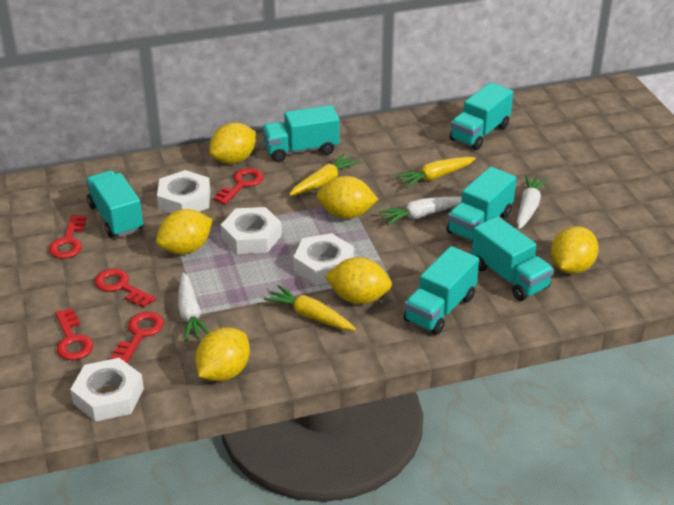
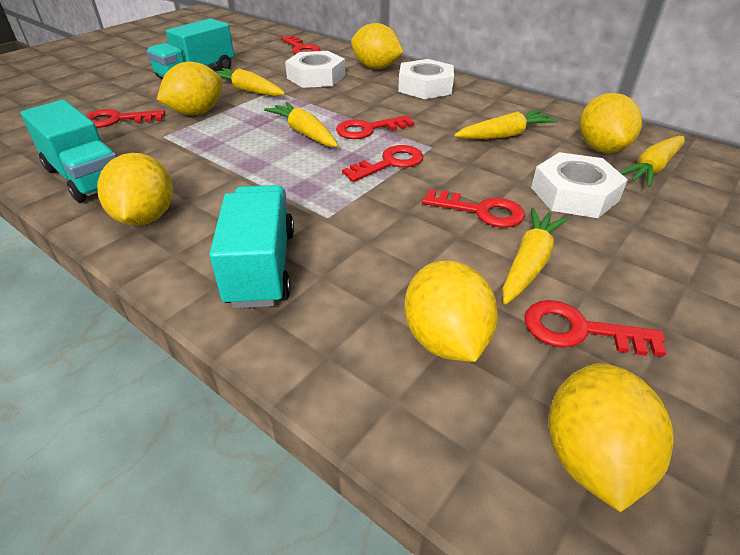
red key: 5 -> 6
turquoise truck: 6 -> 3
white carrot: 3 -> 0
white nut: 4 -> 3
yellow carrot: 3 -> 5

